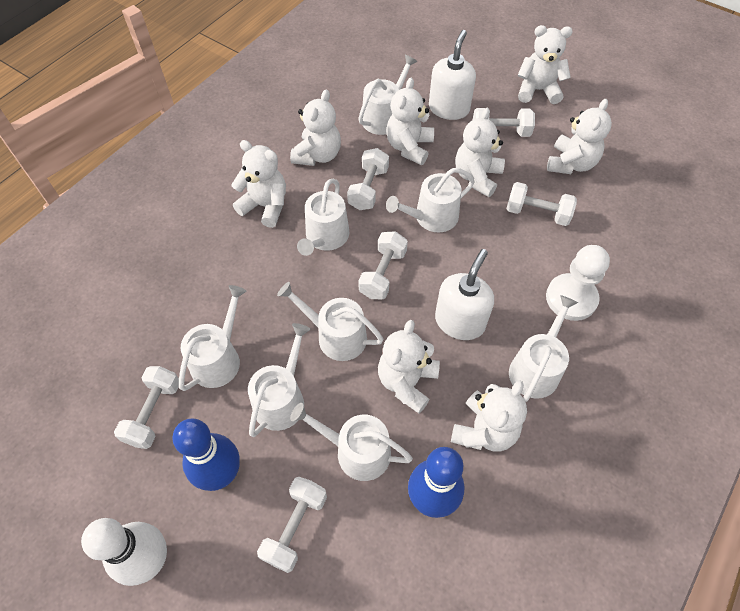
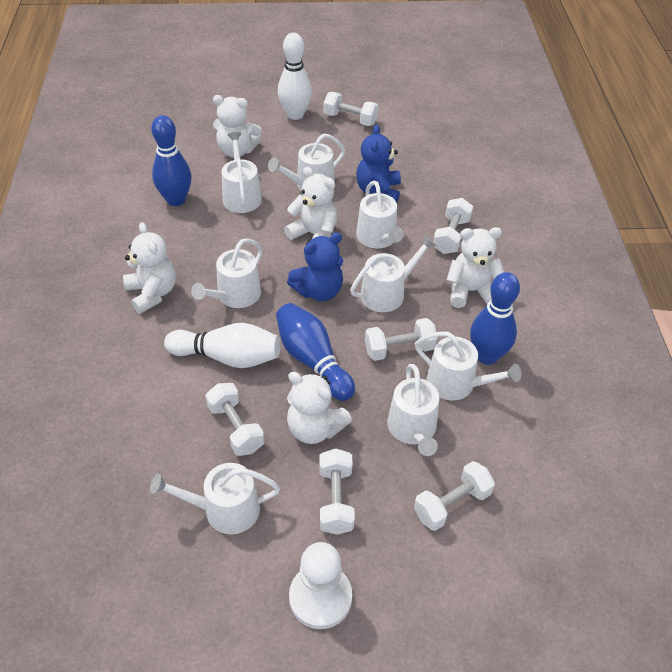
blue bowling pin: 2 -> 3
blue teddy bear: 0 -> 2
white bowling pin: 1 -> 2
white soap dispenser: 2 -> 0
white teddy bear: 8 -> 5

